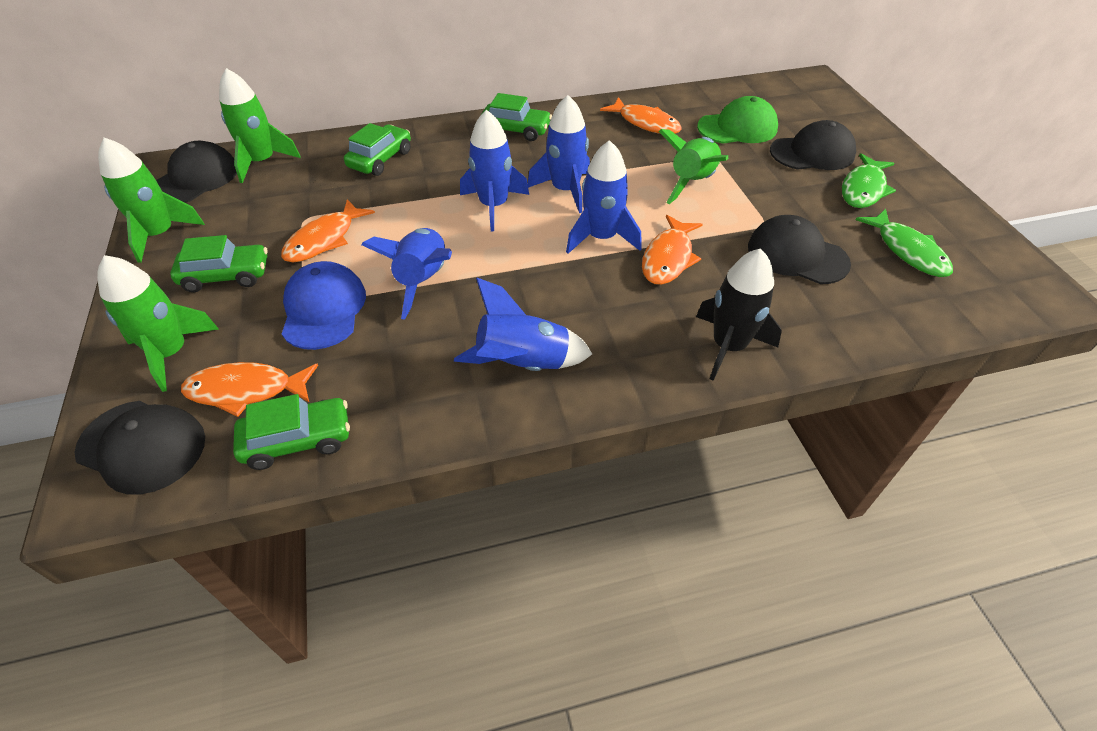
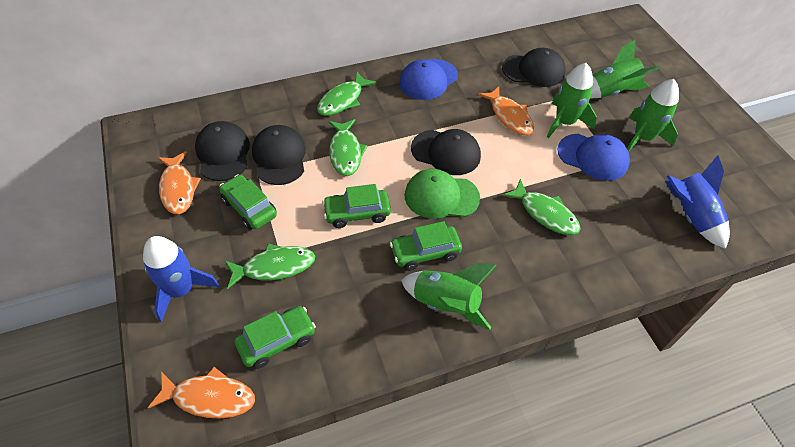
black rocket: 1 -> 0
blue cap: 1 -> 2
blue rocket: 5 -> 2
green fish: 2 -> 4
orange fish: 4 -> 3

